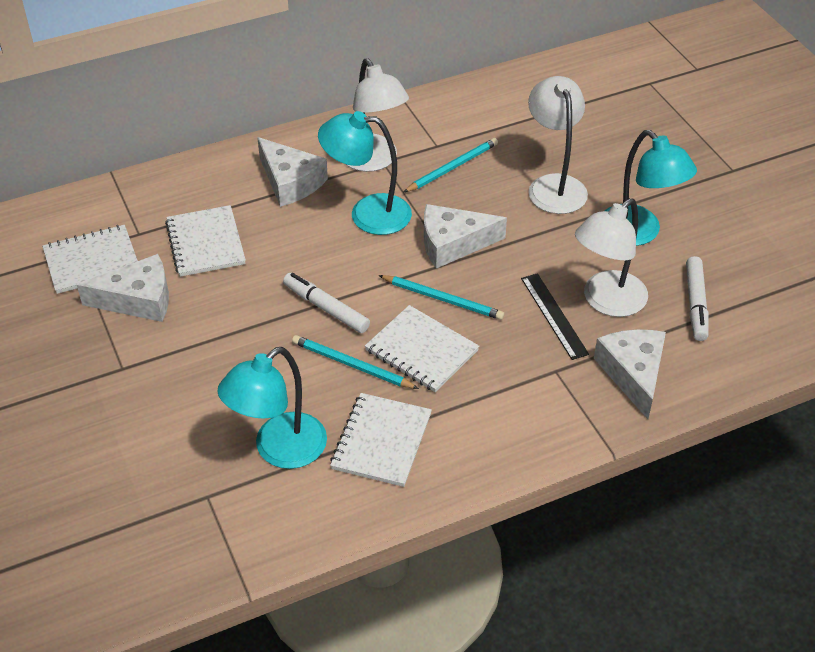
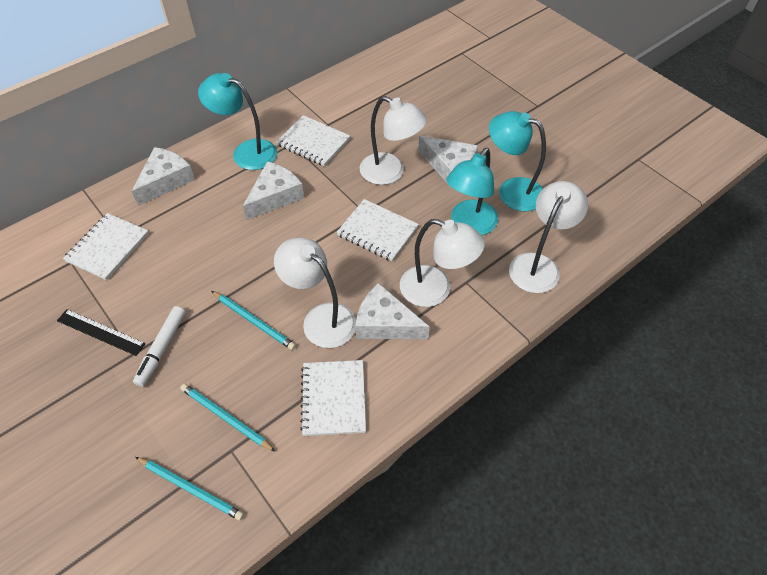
white lamp: 3 -> 4
white marker: 2 -> 1

